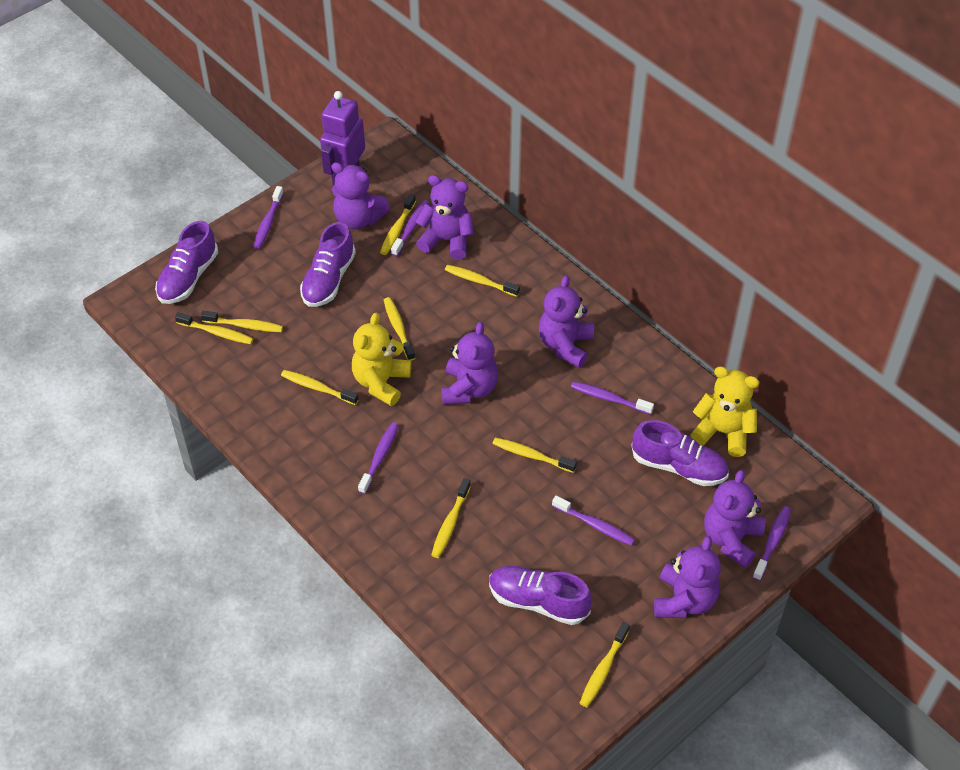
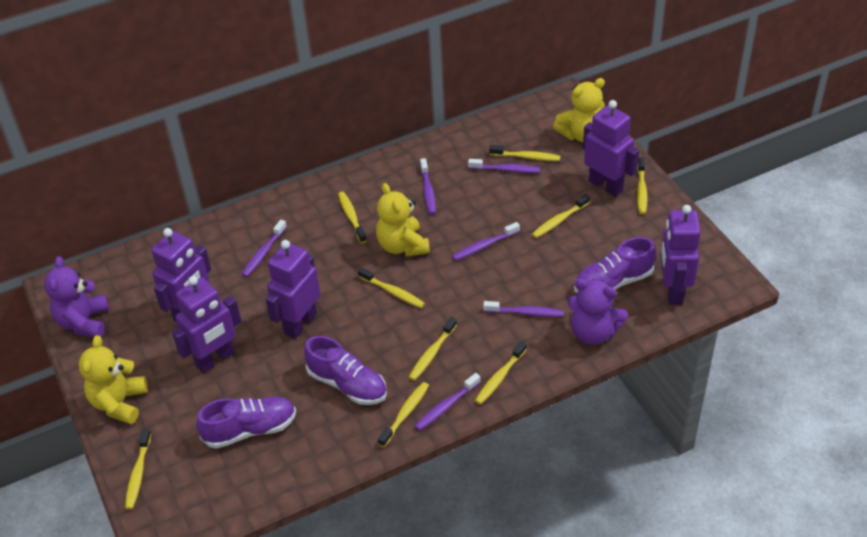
purple robot: 1 -> 5
purple shoe: 4 -> 3
purple teddy bear: 6 -> 2
yellow teddy bear: 2 -> 3

